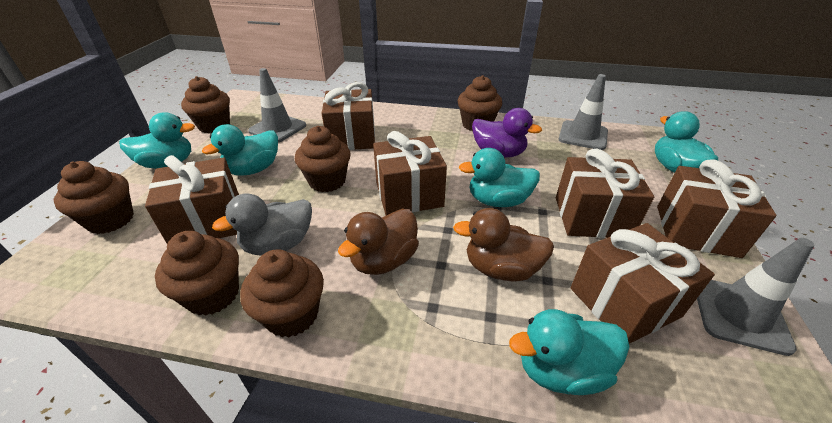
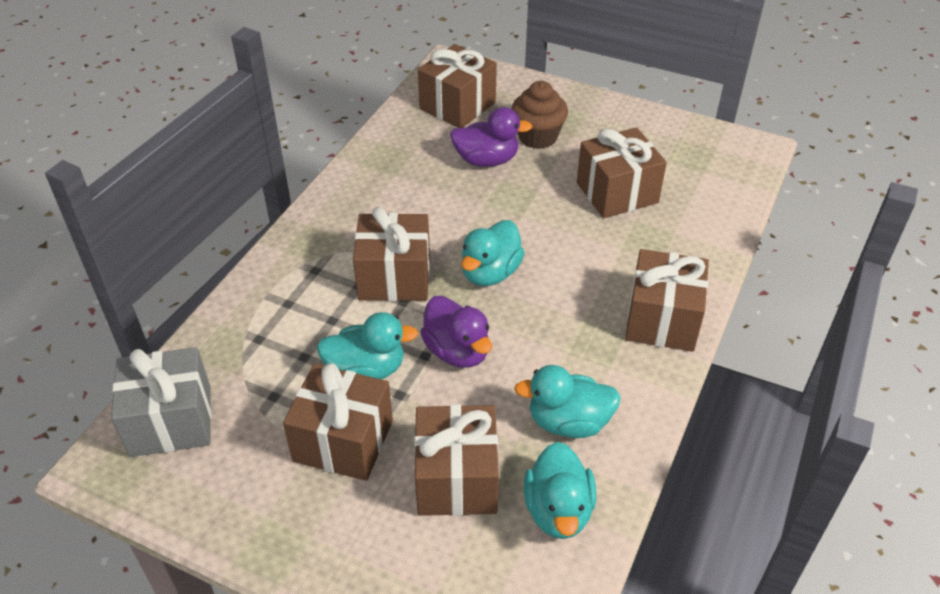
brown cupcake: 6 -> 1
brown duck: 2 -> 0
grey duck: 1 -> 0
grey gift: 0 -> 1
grey traffic cone: 3 -> 0
purple duck: 1 -> 2
turquoise duck: 5 -> 4

